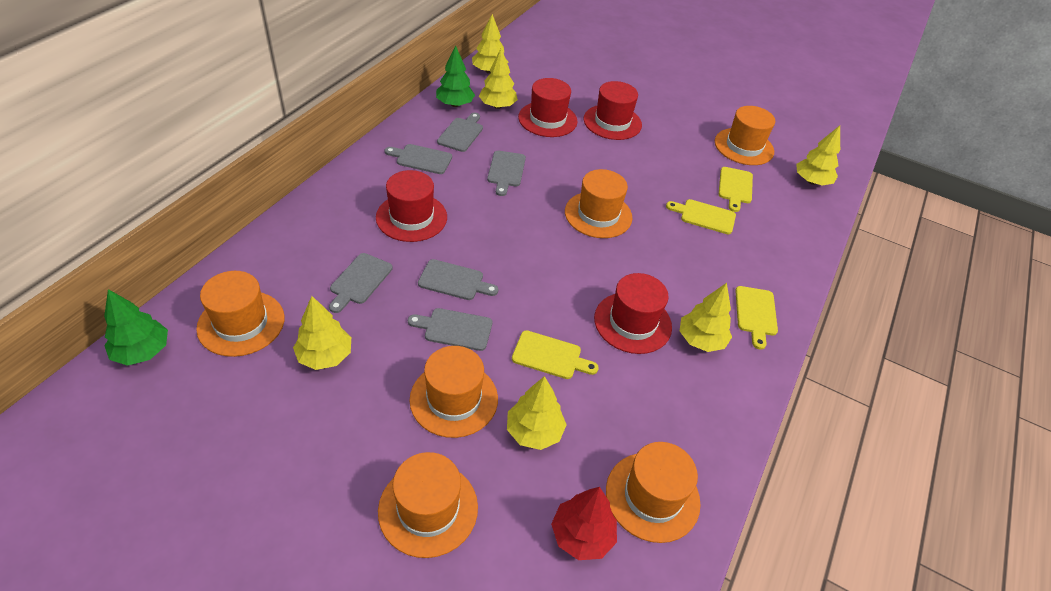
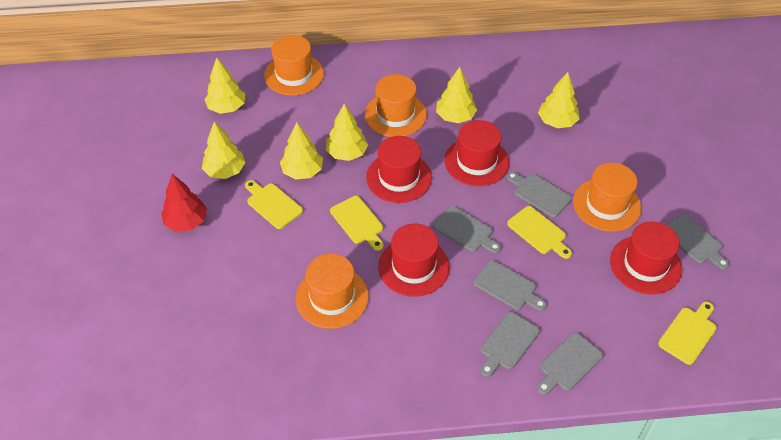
green tree: 2 -> 0
orange hat: 6 -> 4

